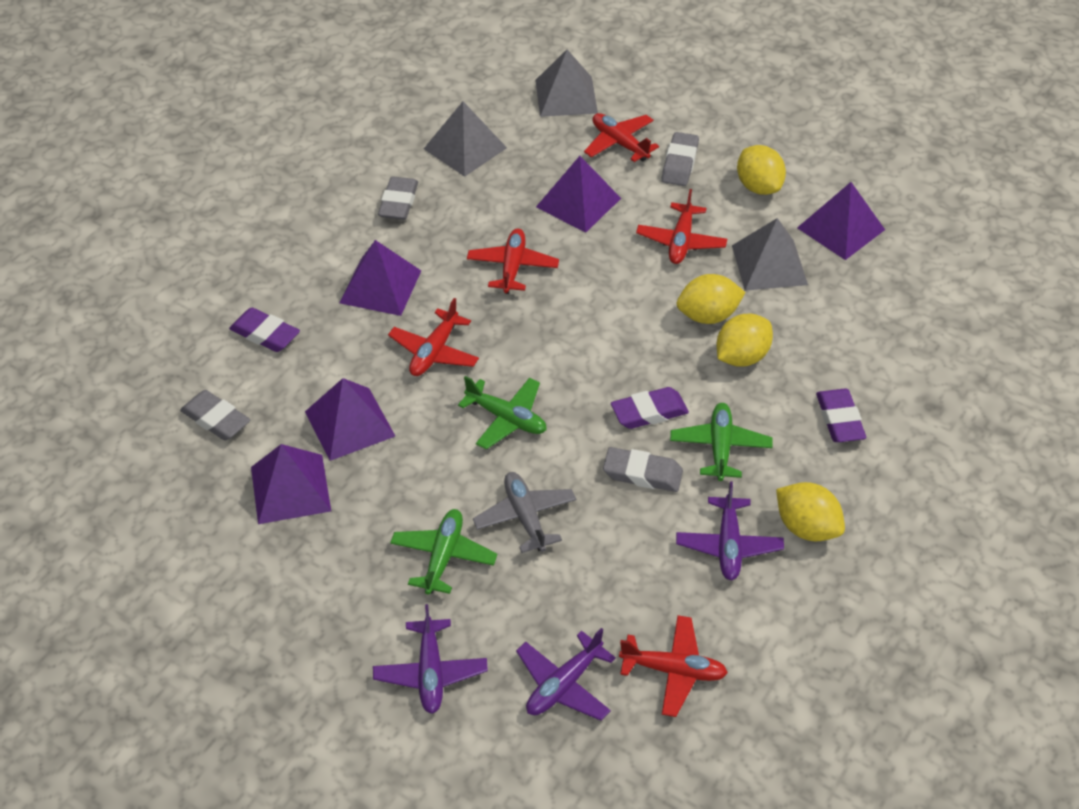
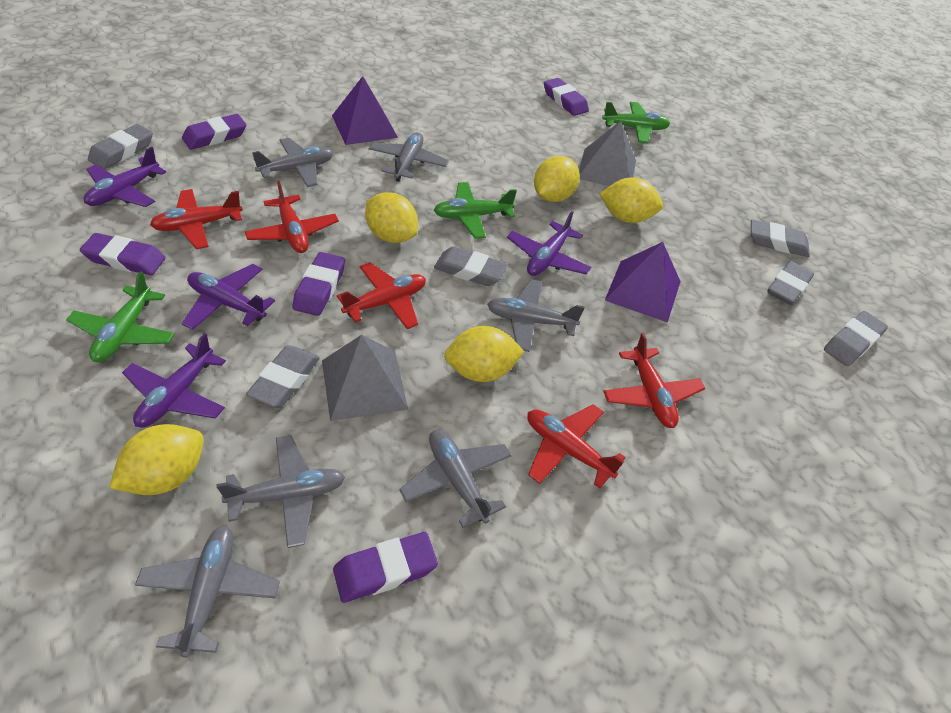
grey eraser: 4 -> 6
grey plane: 1 -> 6
grey pyramid: 3 -> 2
purple eraser: 3 -> 5
purple plane: 3 -> 4
purple pyramid: 5 -> 2
yellow lemon: 4 -> 5

